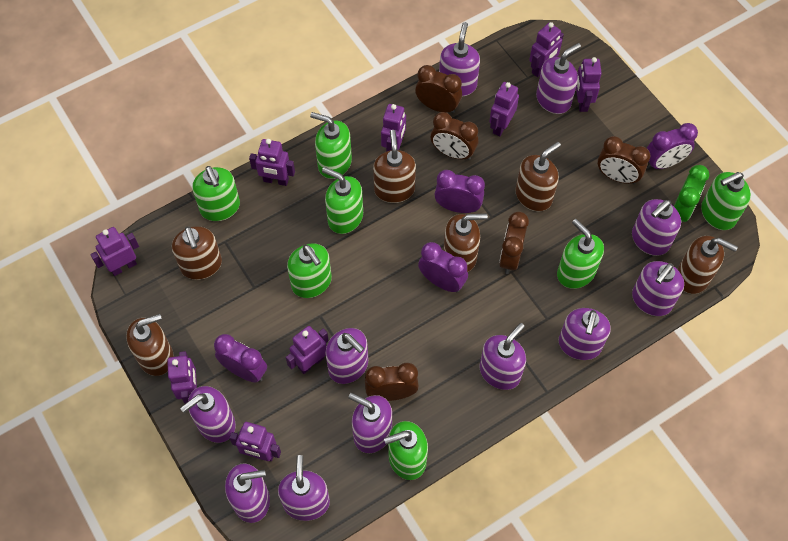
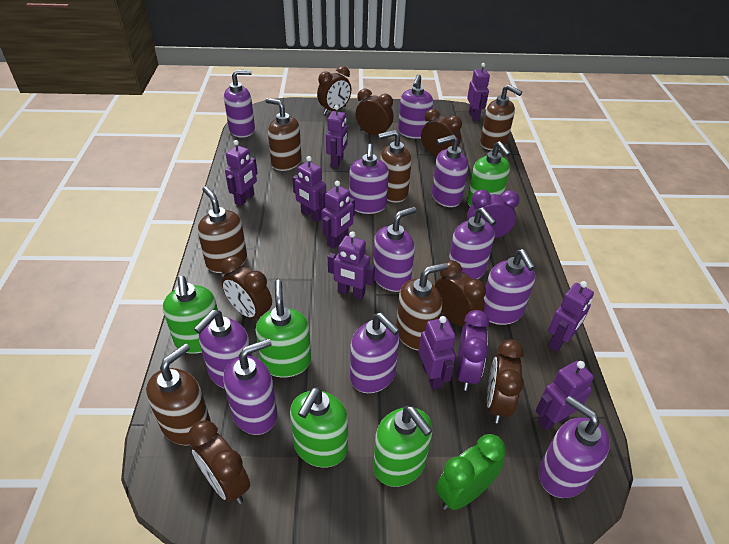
brown clock: 5 -> 7
green soap dispenser: 7 -> 5
purple clock: 4 -> 2

